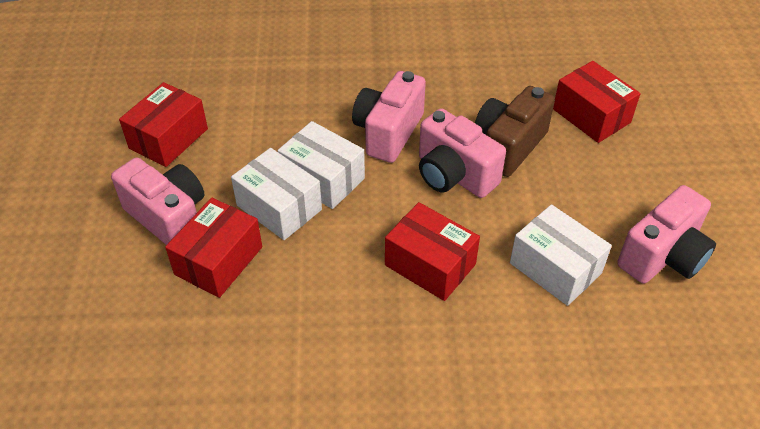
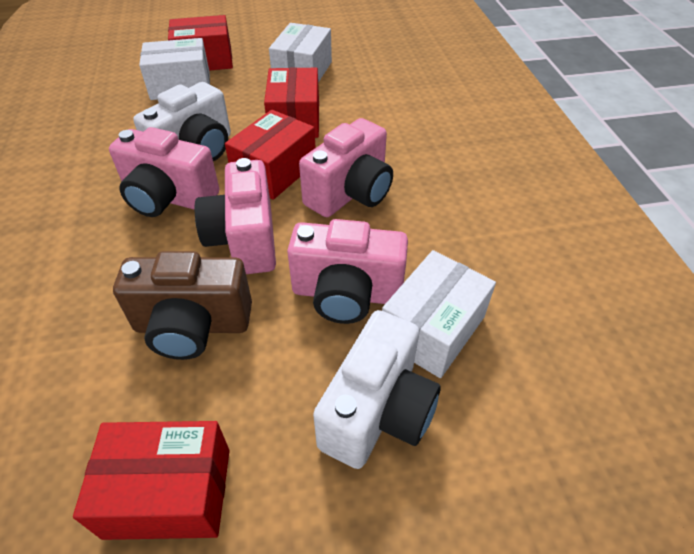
white camera: 0 -> 2

